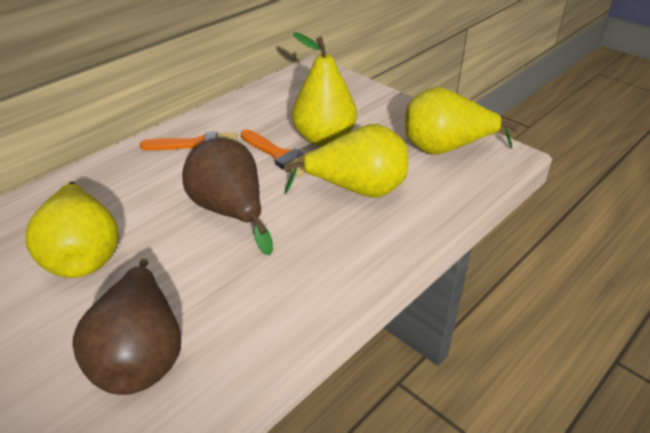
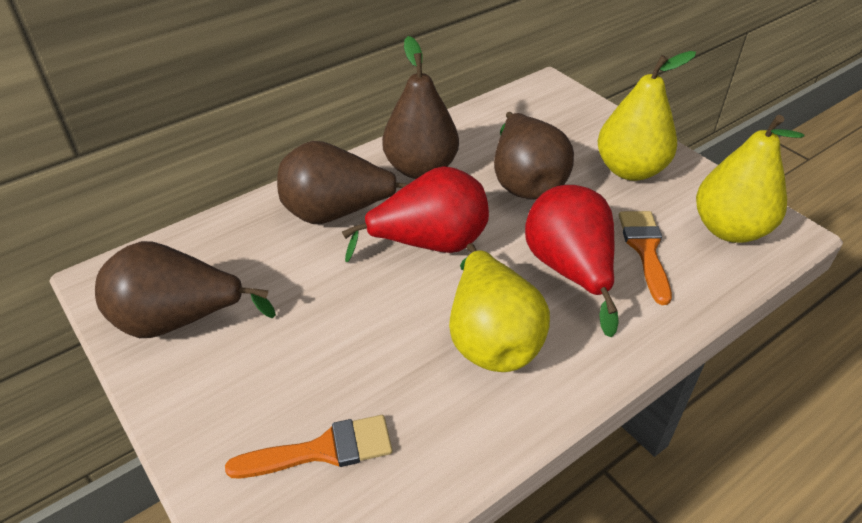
brown pear: 2 -> 4
red pear: 0 -> 2
yellow pear: 4 -> 3

